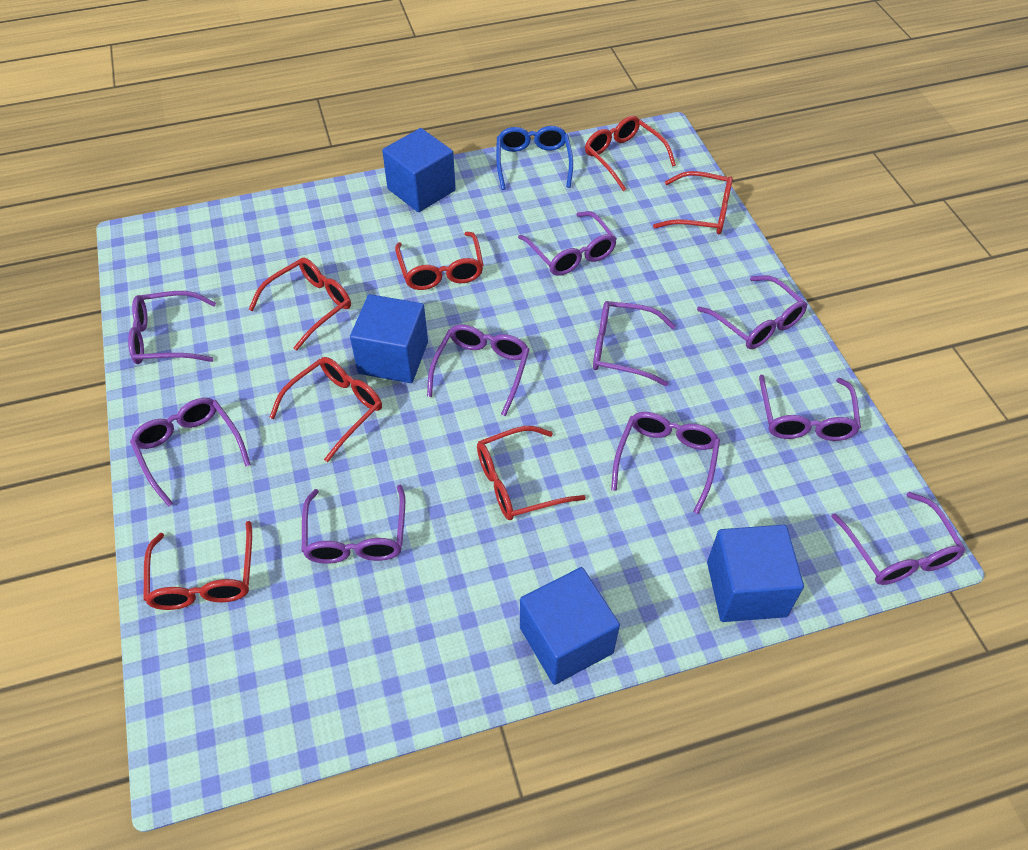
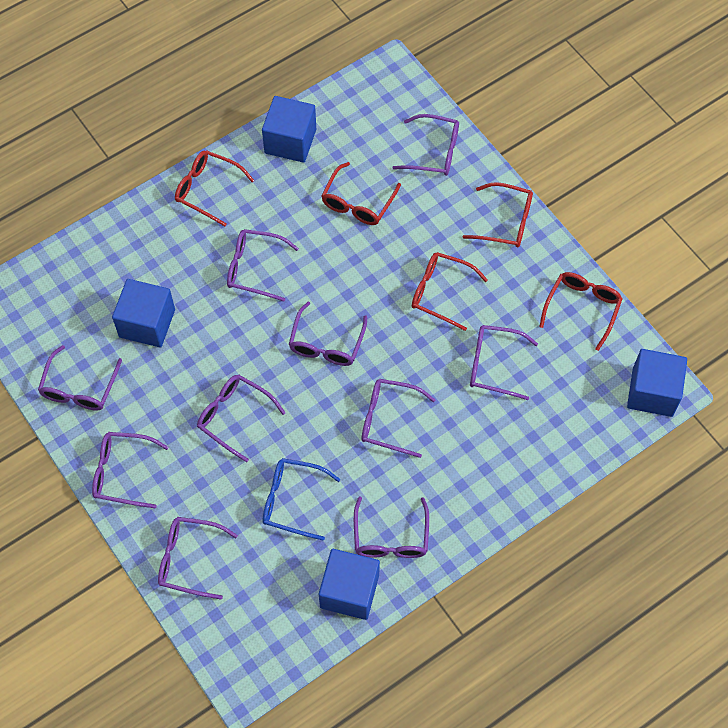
red glasses: 7 -> 5

